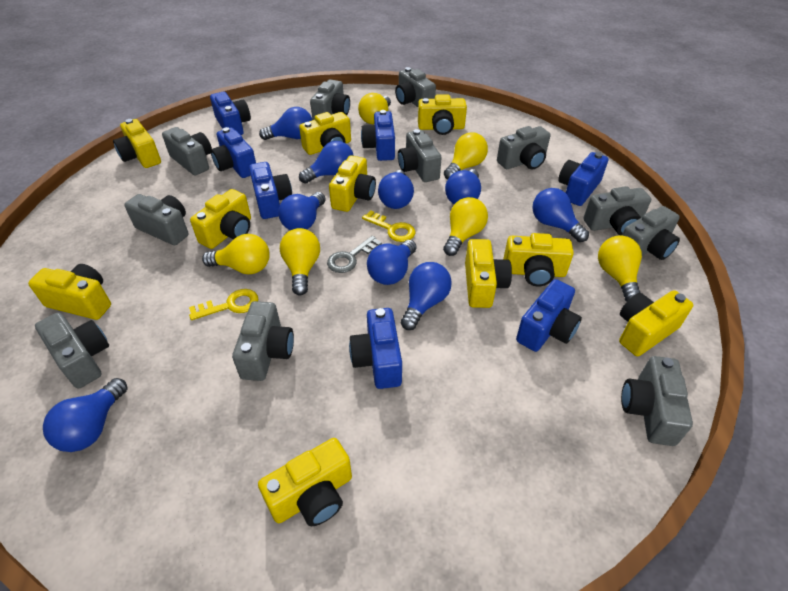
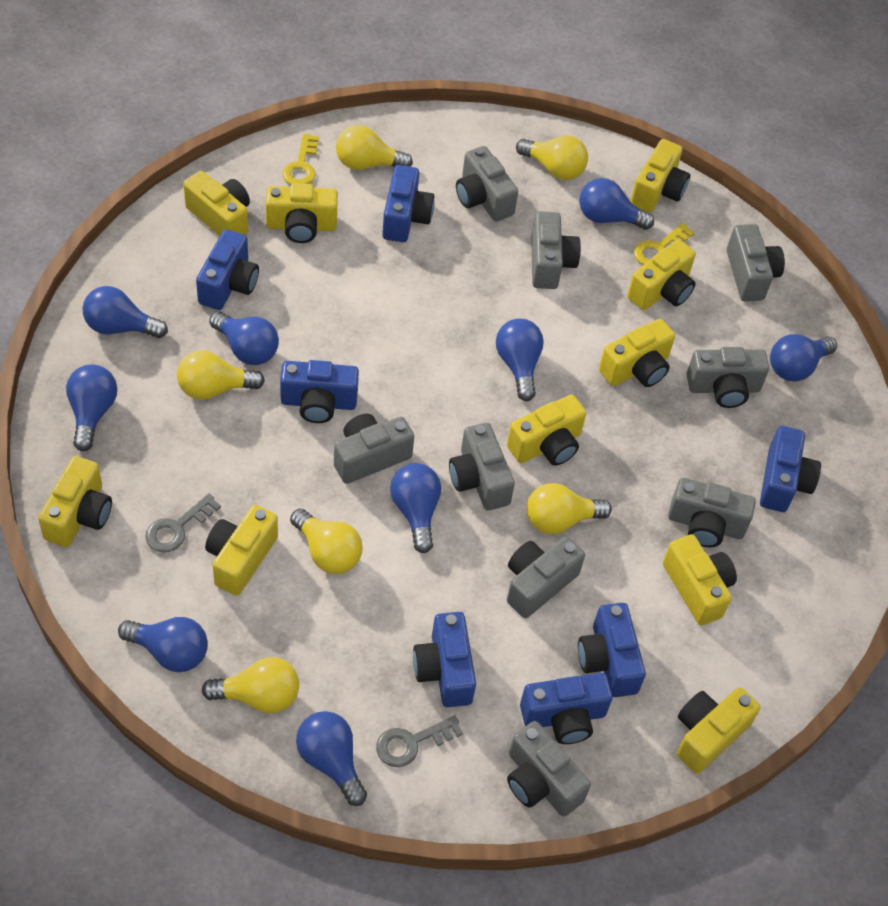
grey camera: 11 -> 9
grey key: 1 -> 2

